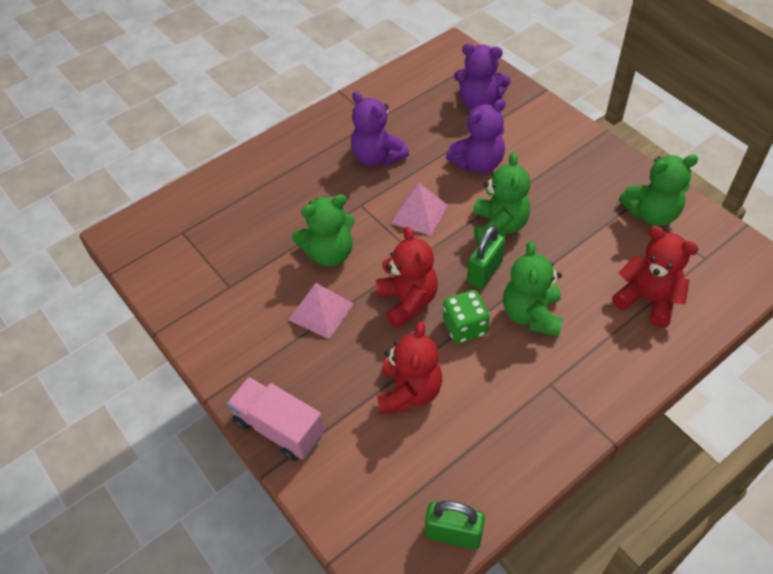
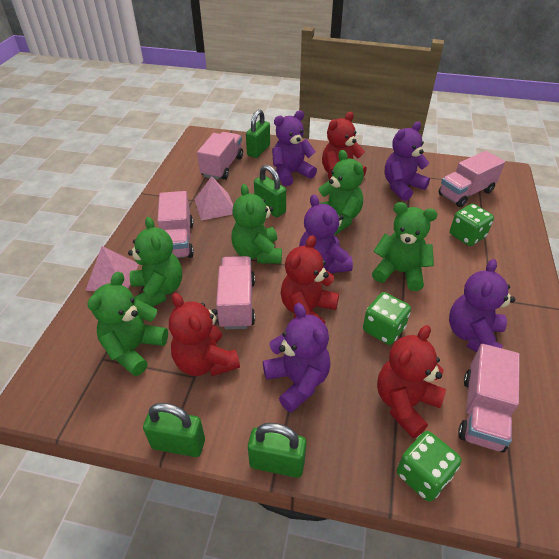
green dice: 1 -> 3
green padlock: 2 -> 4
green teddy bear: 4 -> 5
pink truck: 1 -> 5
purple teddy bear: 3 -> 5
red teddy bear: 3 -> 4

